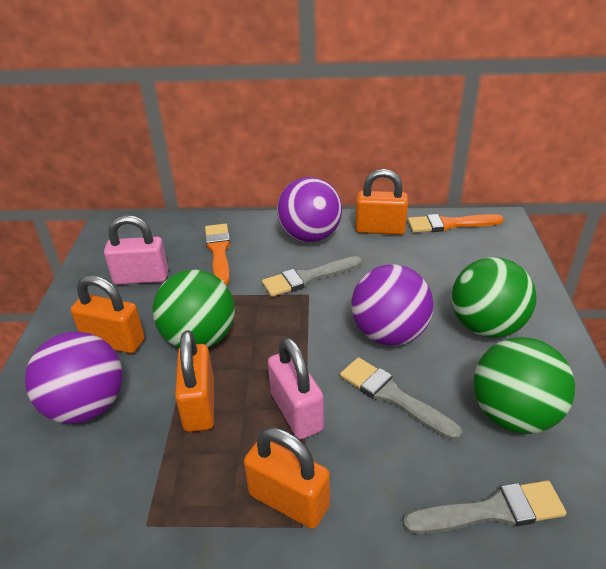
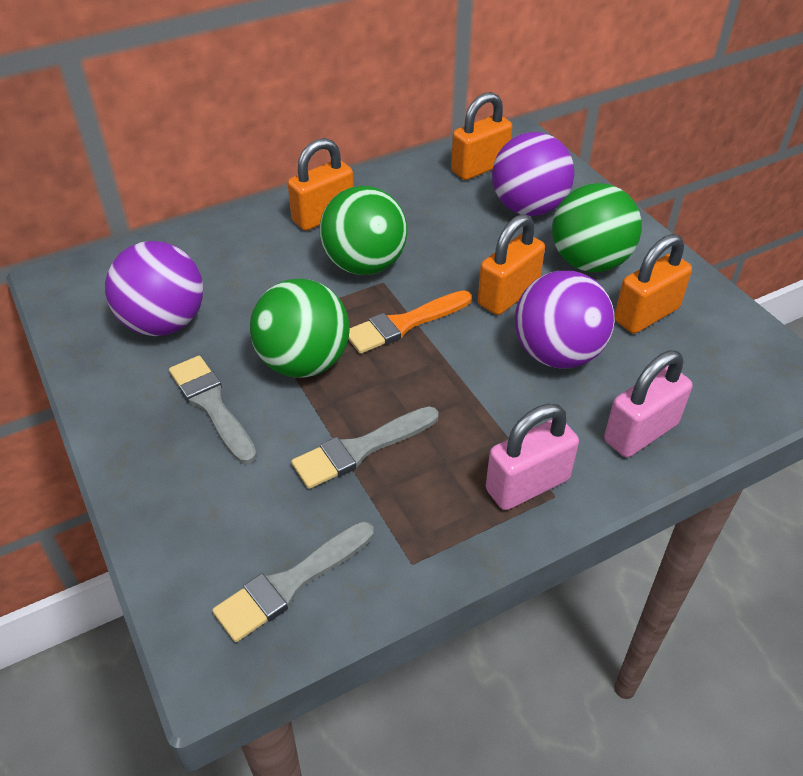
orange brush: 2 -> 1

